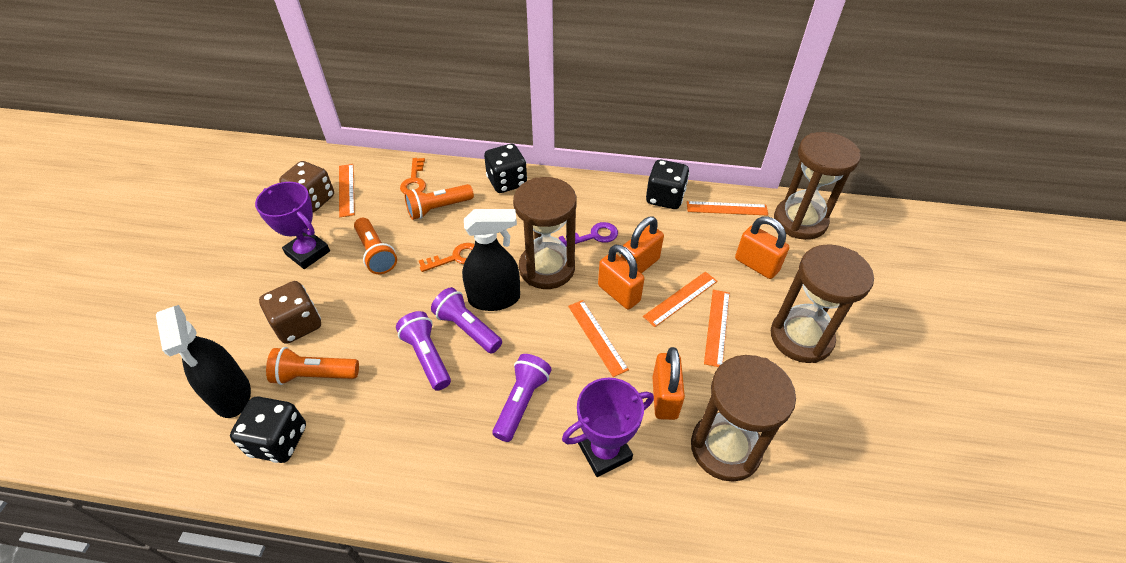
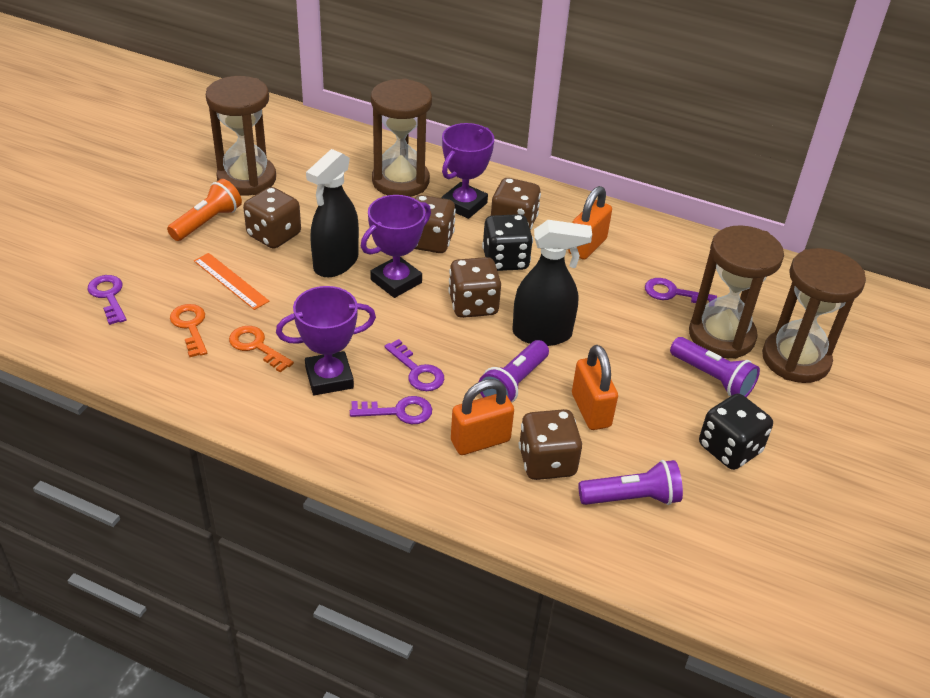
black dice: 3 -> 2
brown dice: 2 -> 5
orange flashlight: 3 -> 1
orange padlock: 4 -> 3
orange ruler: 5 -> 1
purple key: 1 -> 4
purple trophy: 2 -> 3

